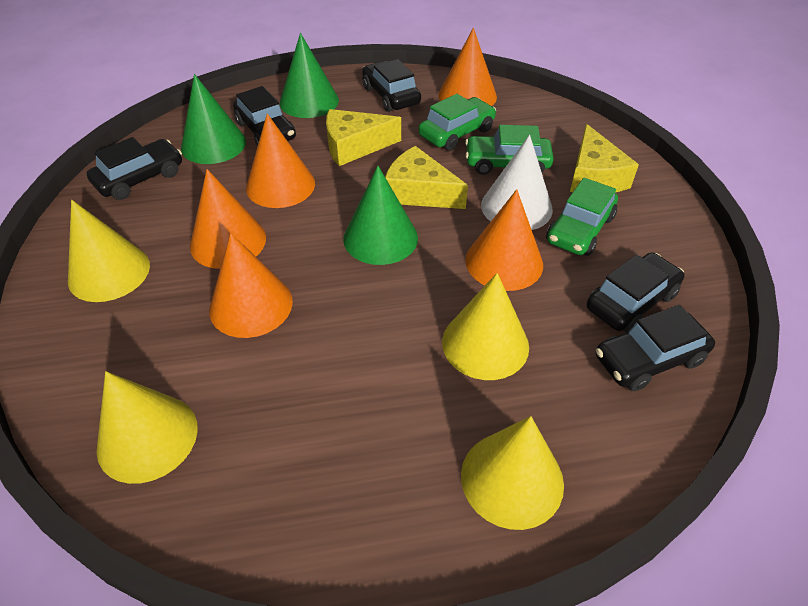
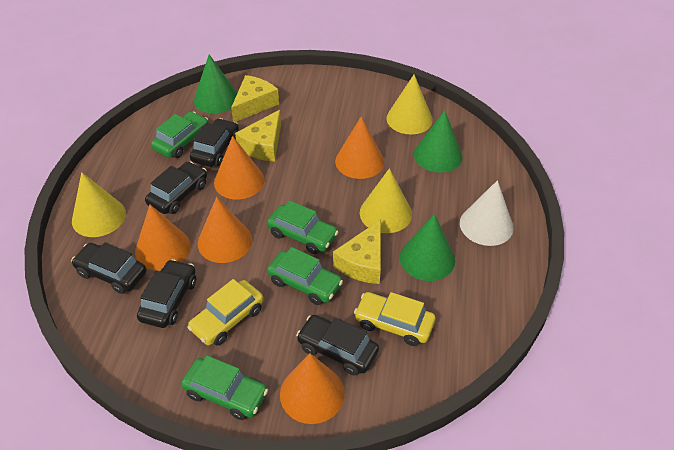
green car: 3 -> 4
yellow car: 0 -> 2
yellow cone: 4 -> 3

